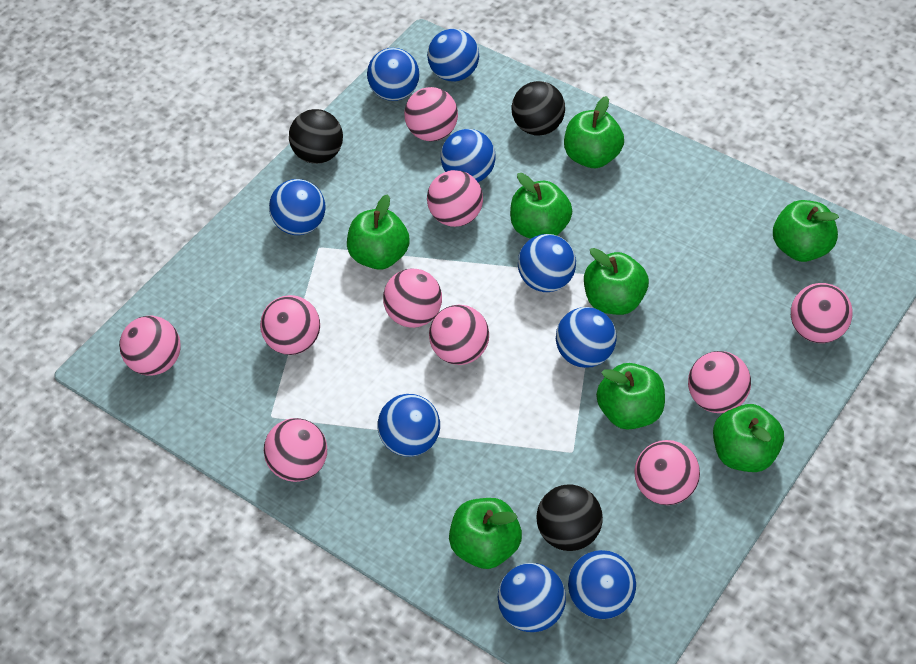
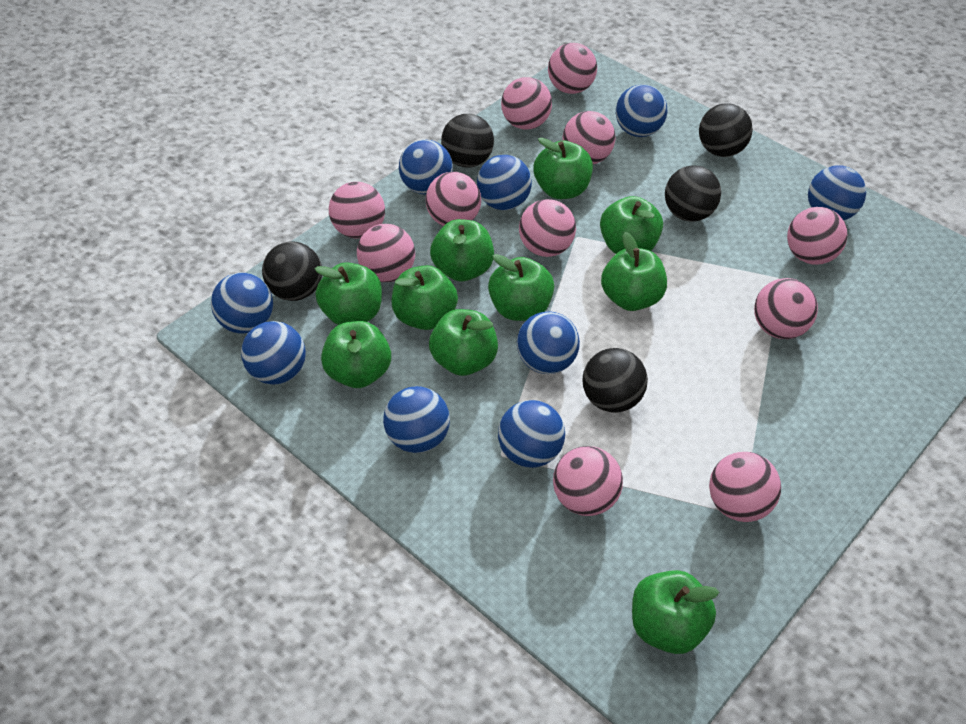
black ball: 3 -> 5
green apple: 8 -> 10
pink ball: 10 -> 11

